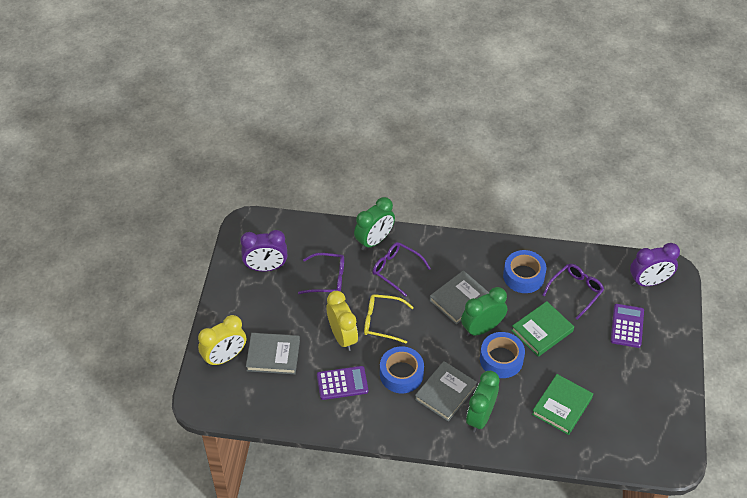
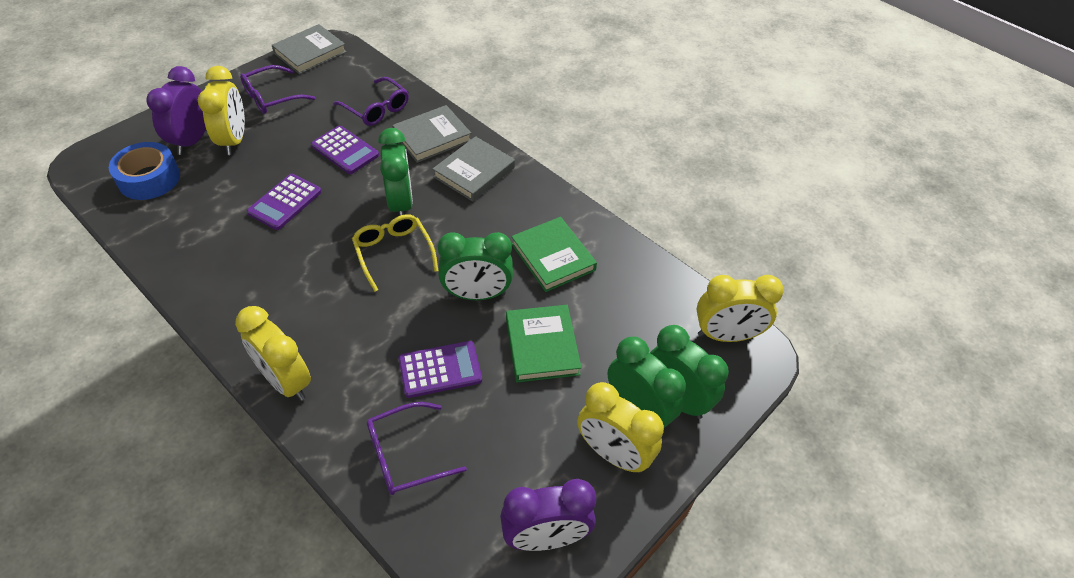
blue tape: 3 -> 1
green clock: 3 -> 4
purple calculator: 2 -> 3
yellow clock: 2 -> 4

